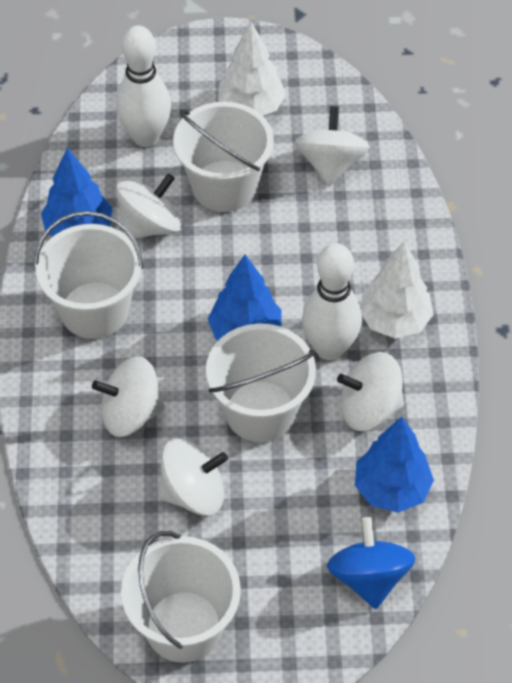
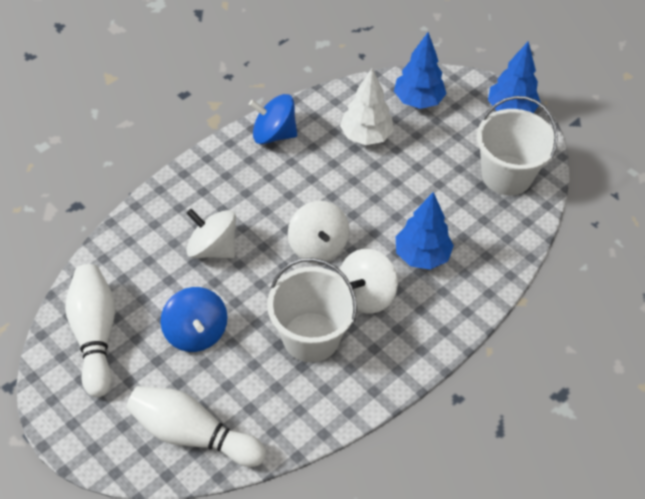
blue spinning top: 1 -> 2
white bucket: 4 -> 2
white spinning top: 5 -> 3
white tree: 2 -> 1

